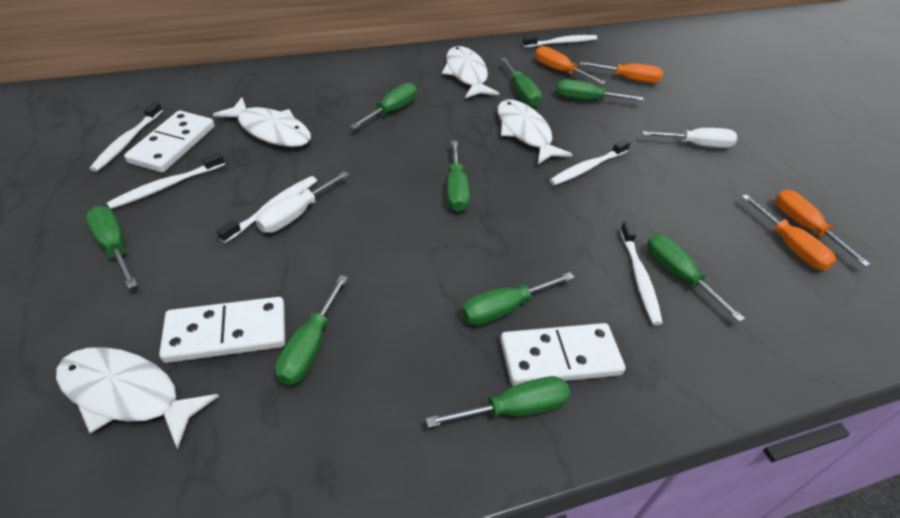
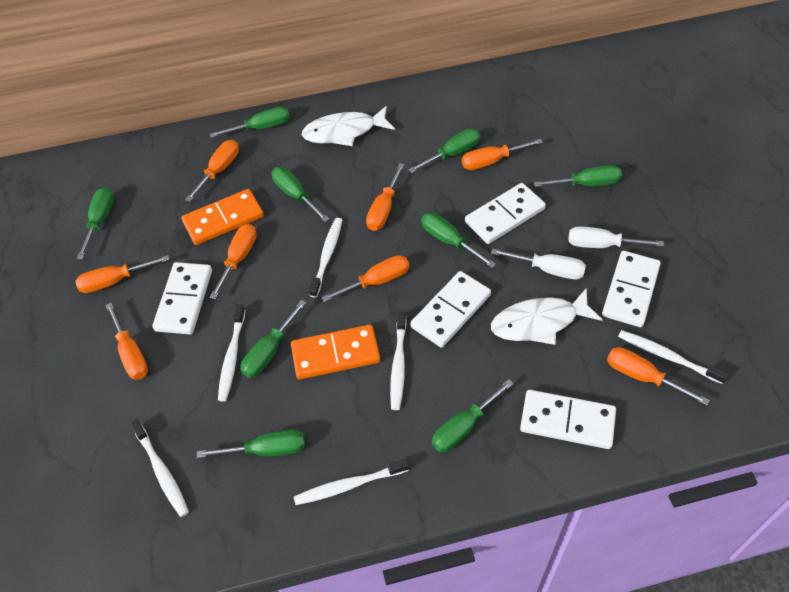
orange domino: 0 -> 2
orange screwdriver: 4 -> 8
white domino: 3 -> 5
white fish: 4 -> 2

